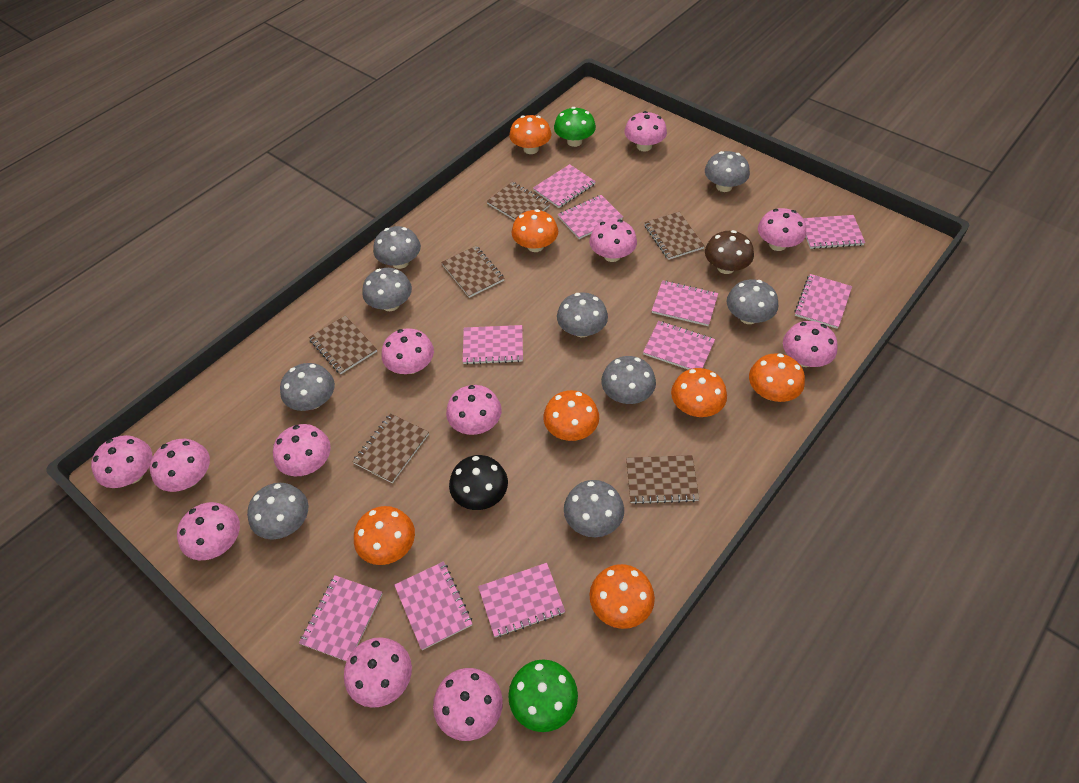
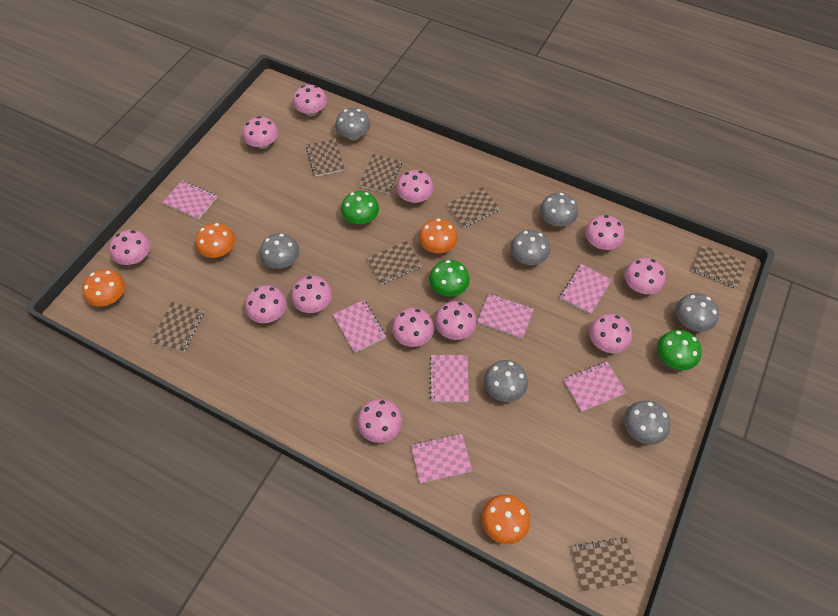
black mushroom: 1 -> 0
brown mushroom: 1 -> 0
brown notebook: 6 -> 7
green mushroom: 2 -> 3
grey mushroom: 9 -> 7
orange mushroom: 7 -> 4
pink notebook: 10 -> 7

